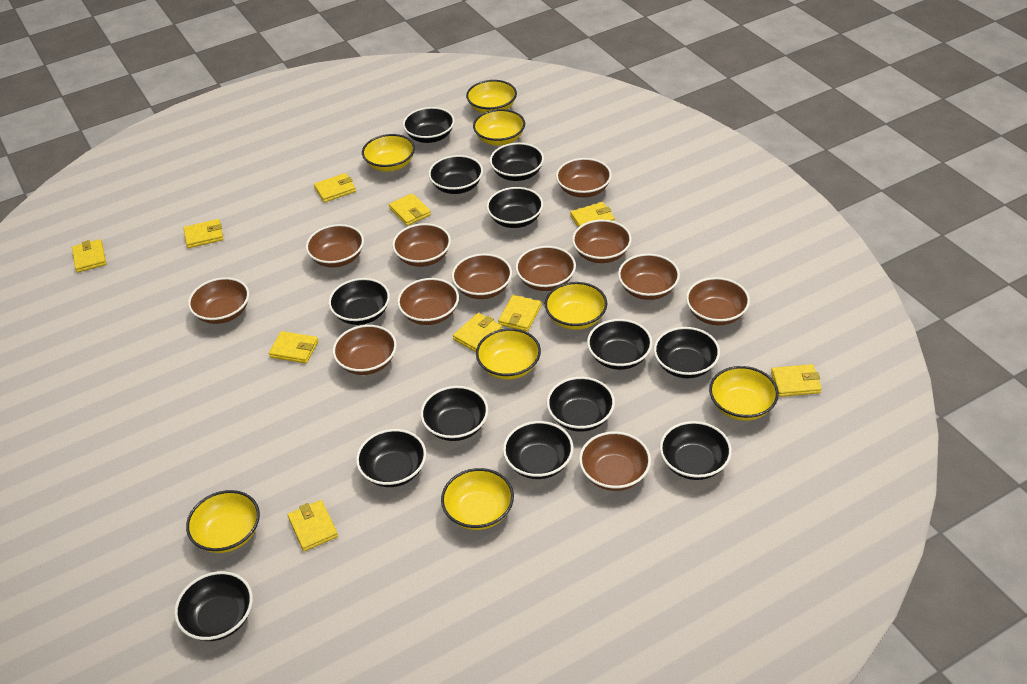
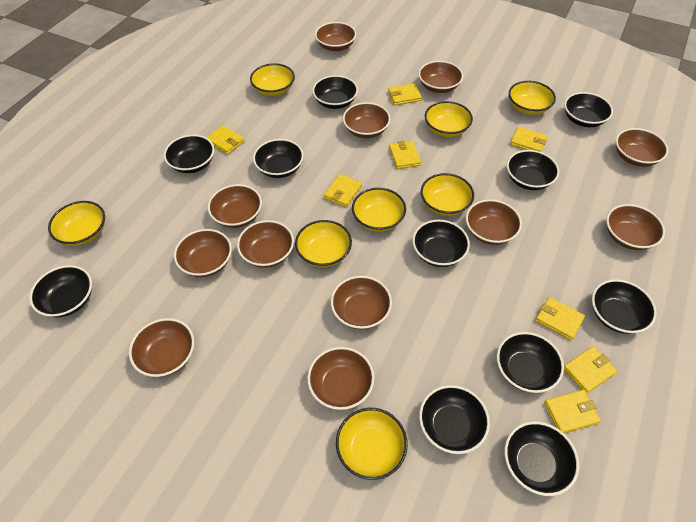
black bowl: 13 -> 11
yellow wallet: 10 -> 8

